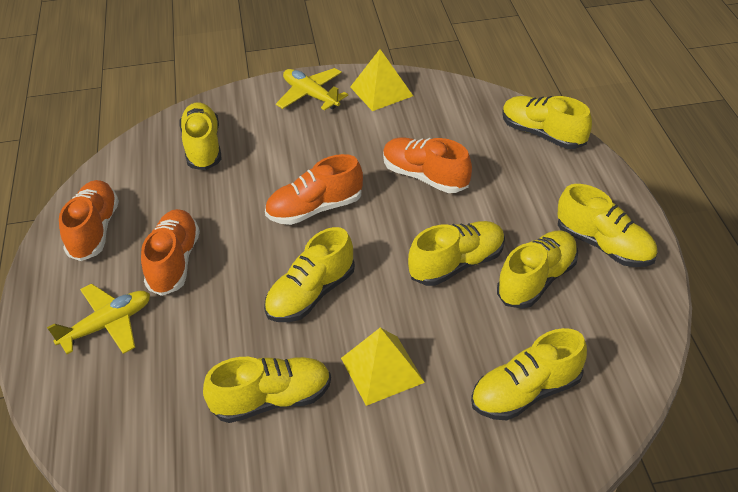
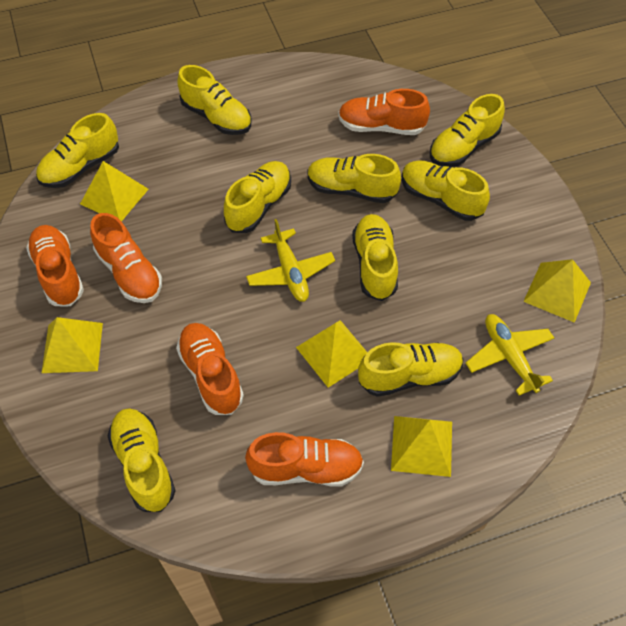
orange shoe: 4 -> 5
yellow pyramid: 2 -> 5
yellow shoe: 8 -> 9

